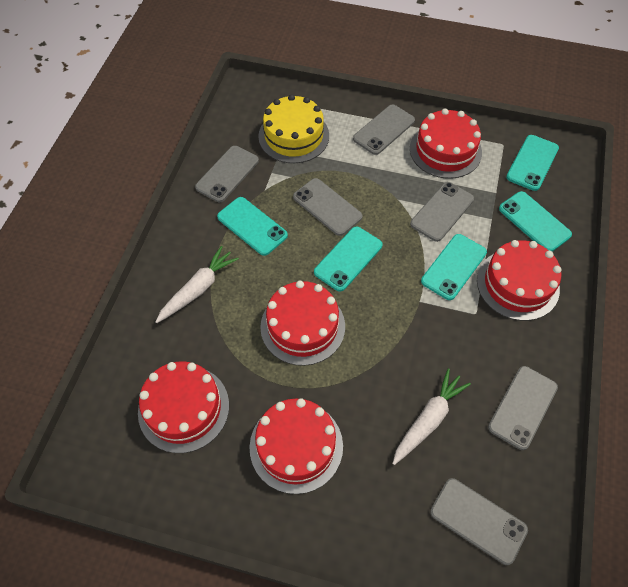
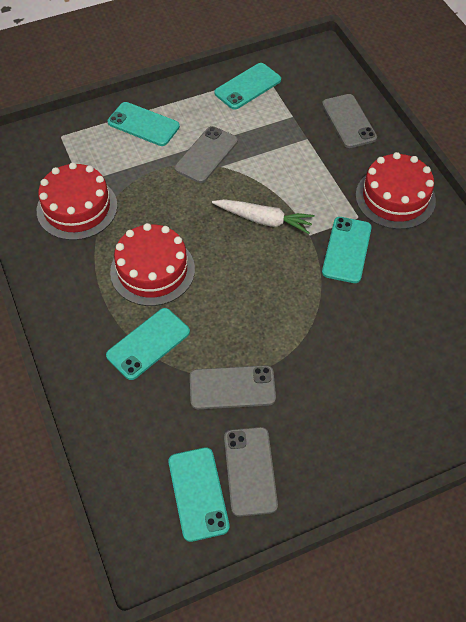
grey phone: 6 -> 4
red cake: 5 -> 3
white carrot: 2 -> 1
yellow cake: 1 -> 0

